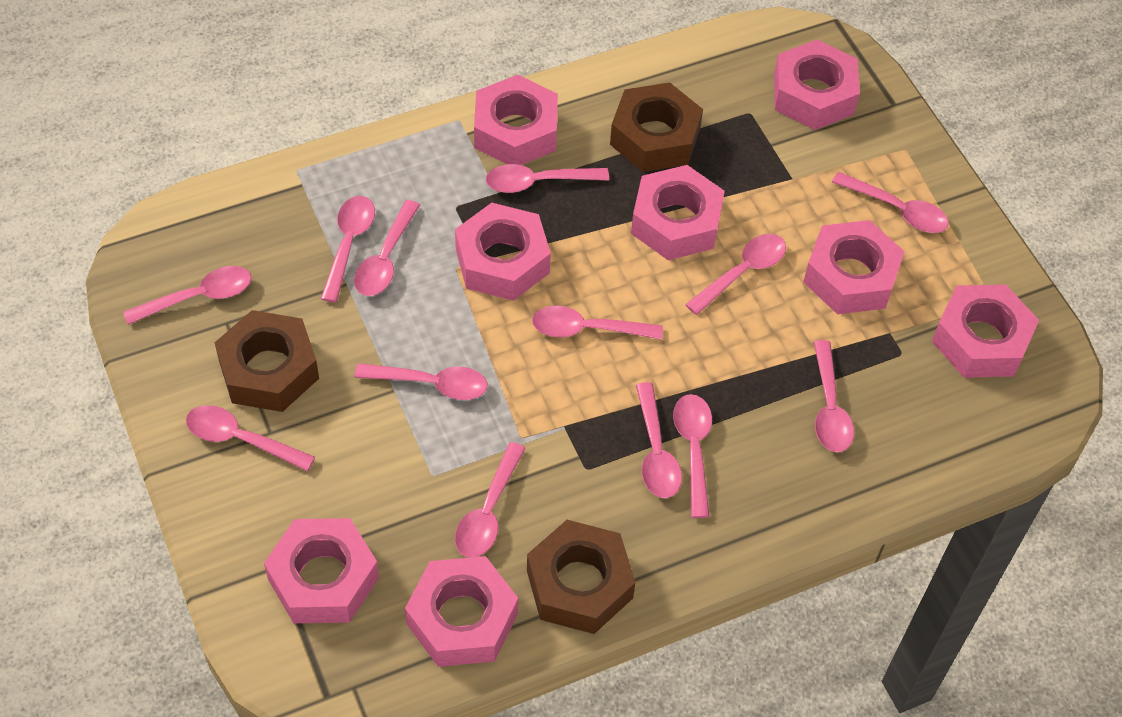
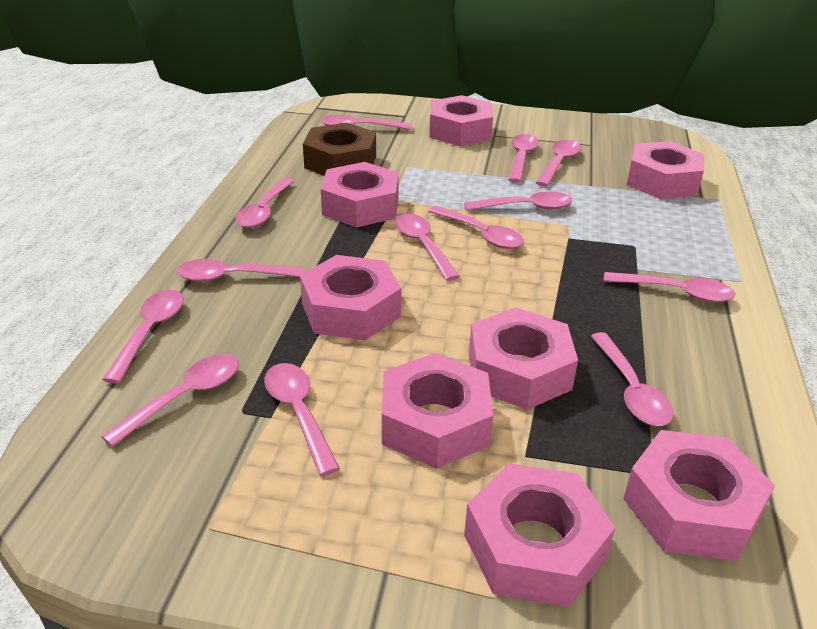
brown nut: 3 -> 1

